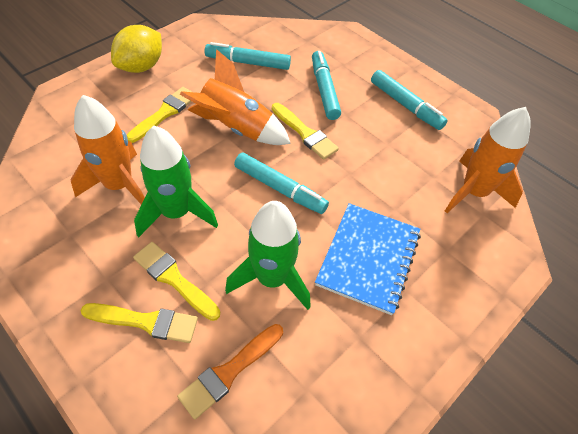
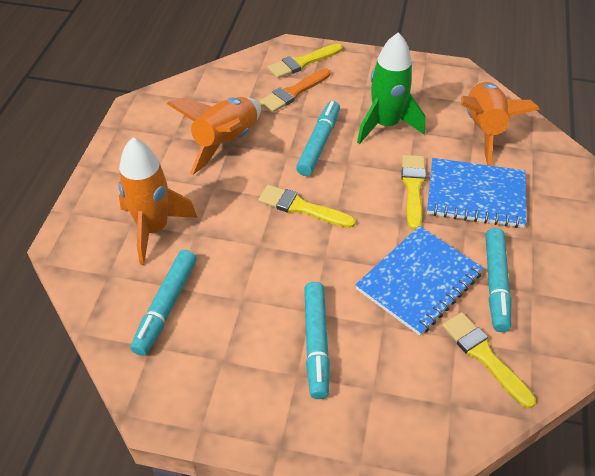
blue notebook: 1 -> 2
green rocket: 2 -> 1
yellow lemon: 1 -> 0

